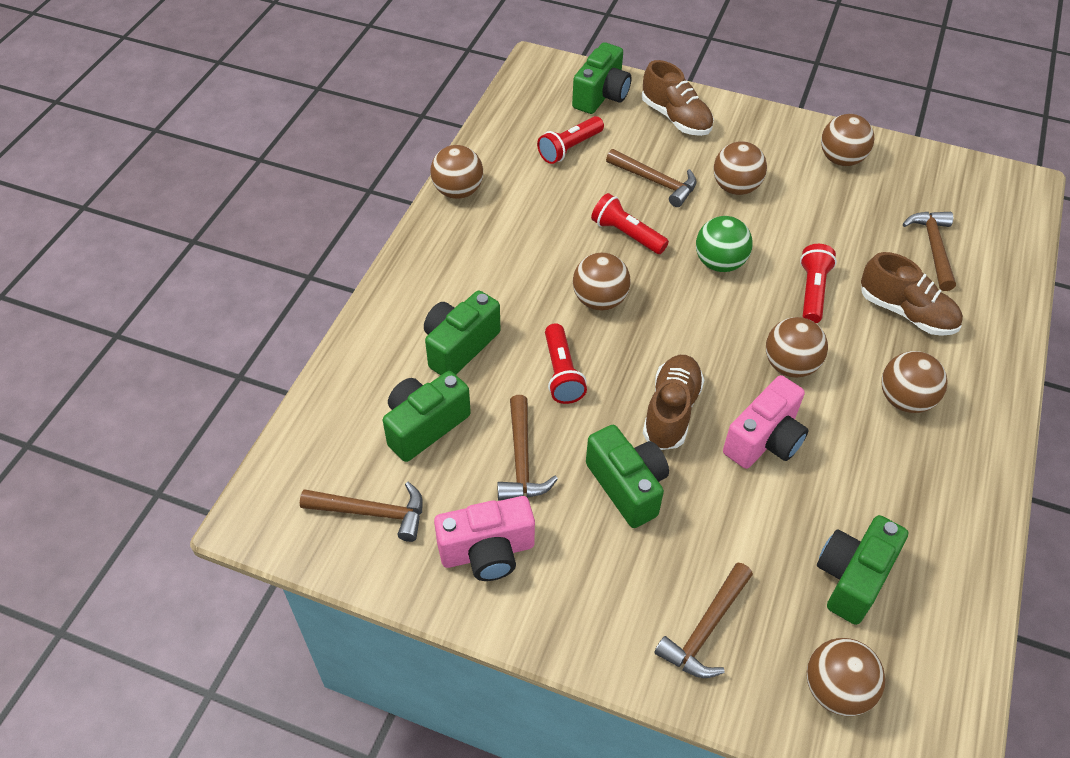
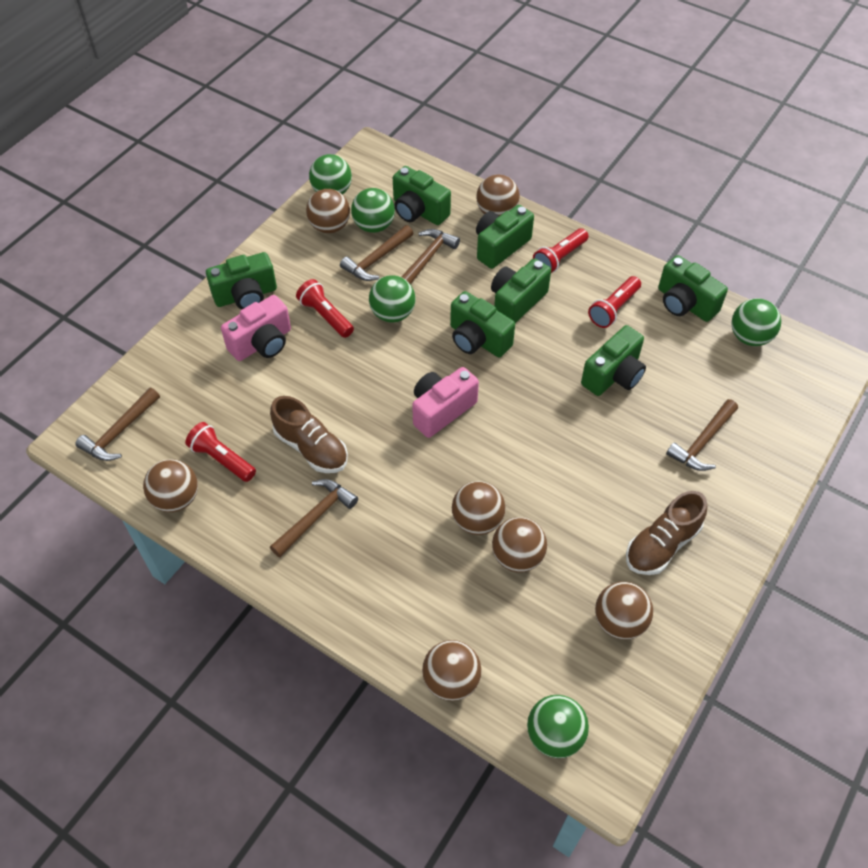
brown shoe: 3 -> 2
green ball: 1 -> 5
green camera: 5 -> 7

